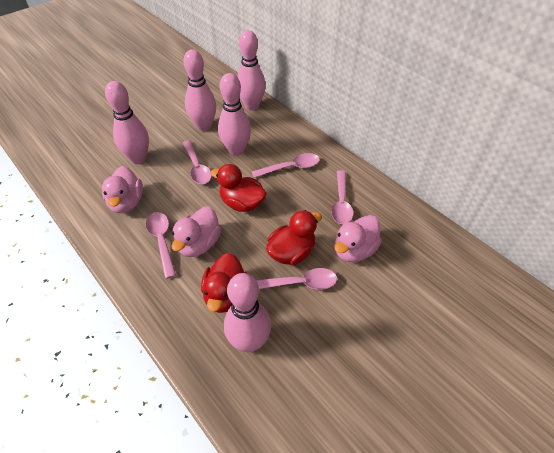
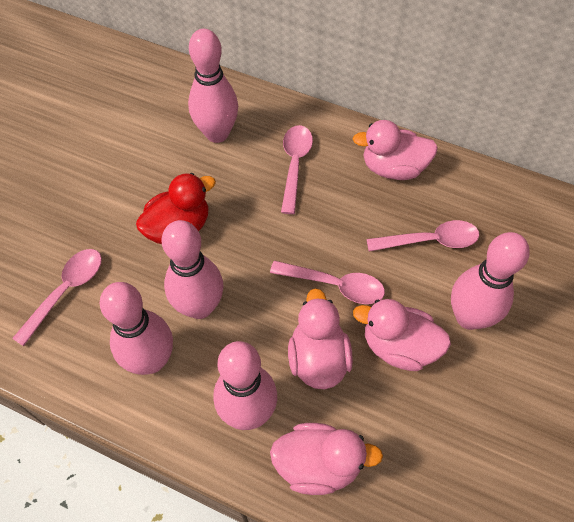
pink duck: 3 -> 4
pink spoon: 5 -> 4
red duck: 3 -> 1

